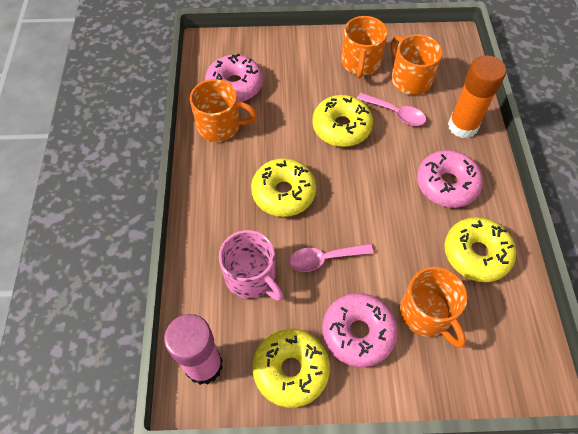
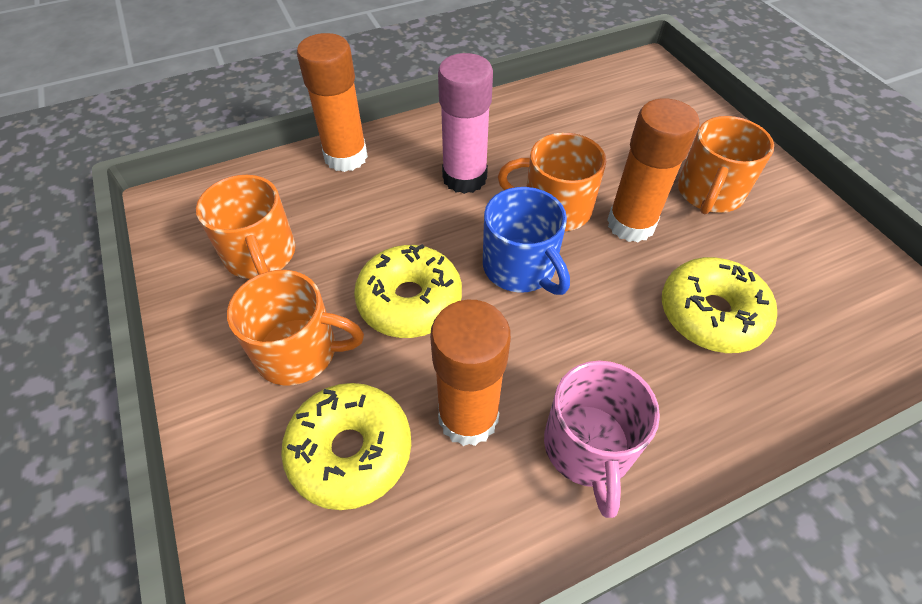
blue mug: 0 -> 1
orange glue stick: 1 -> 3
pink donut: 3 -> 0
pink spoon: 2 -> 0
yellow donut: 4 -> 3

